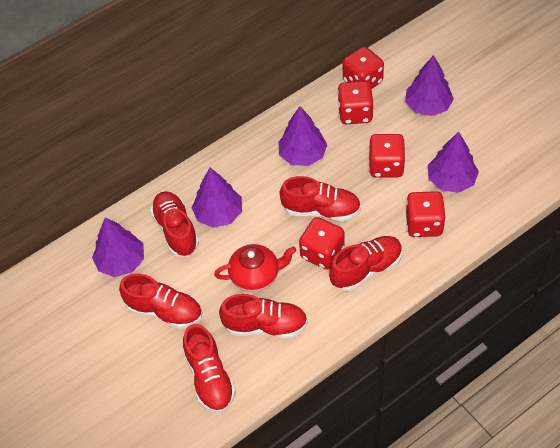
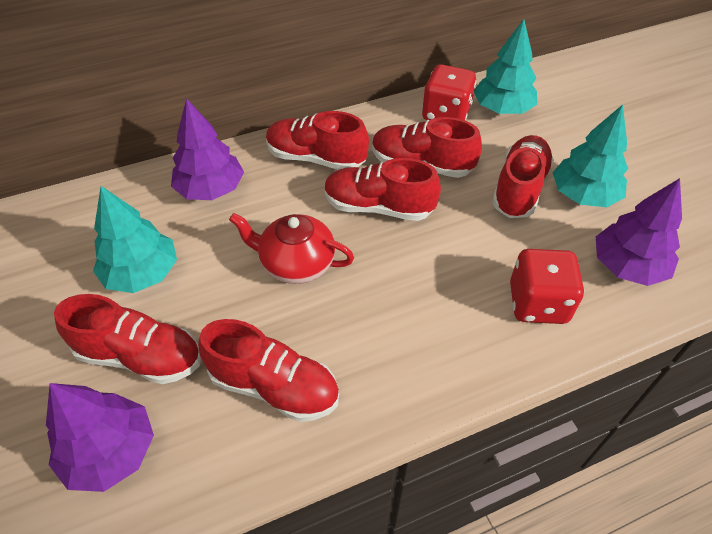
purple tree: 5 -> 3
red dice: 5 -> 2
turquoise tree: 0 -> 3

